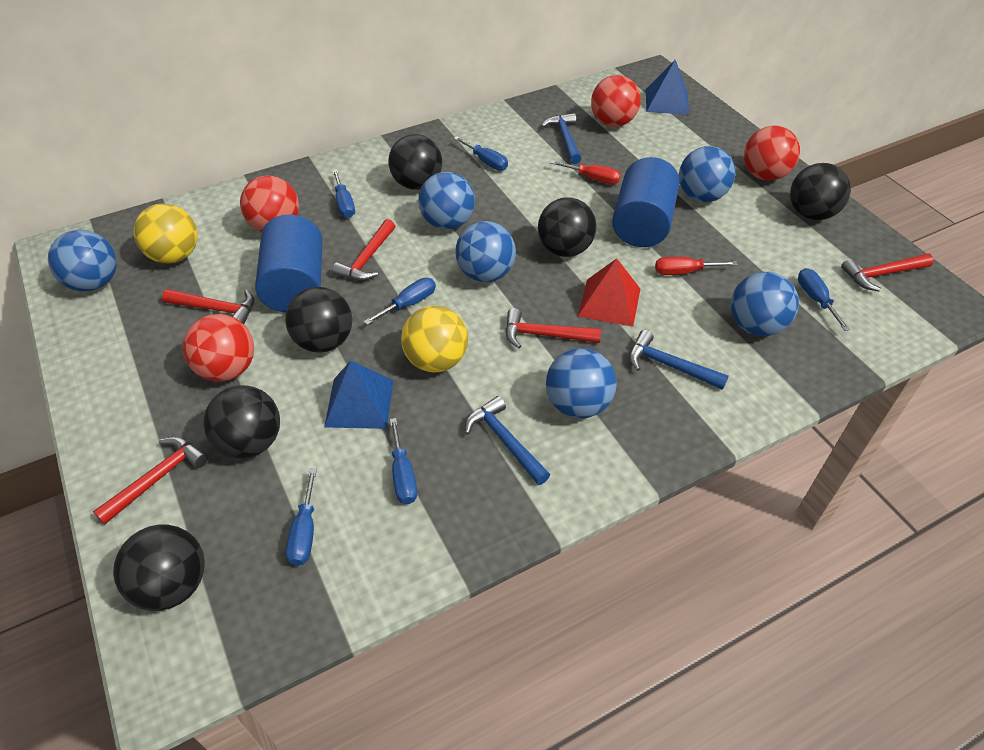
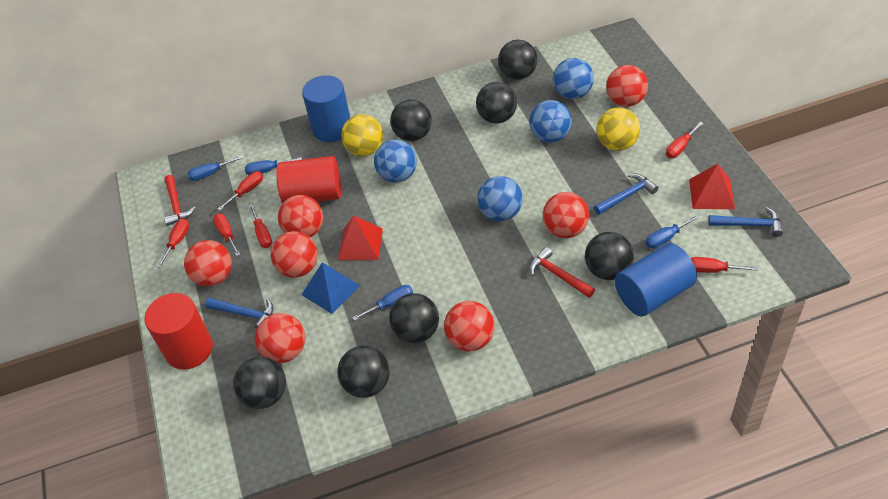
black ball: 6 -> 7
blue ball: 6 -> 4
blue pyramid: 2 -> 1
blue screwdriver: 6 -> 4
red ball: 4 -> 7
red cylinder: 0 -> 2
red hammer: 5 -> 2
red pyramid: 1 -> 2
red screwdriver: 2 -> 6

